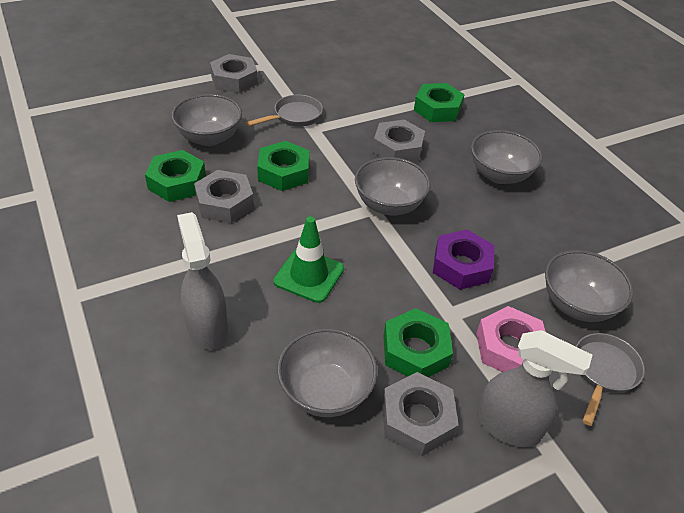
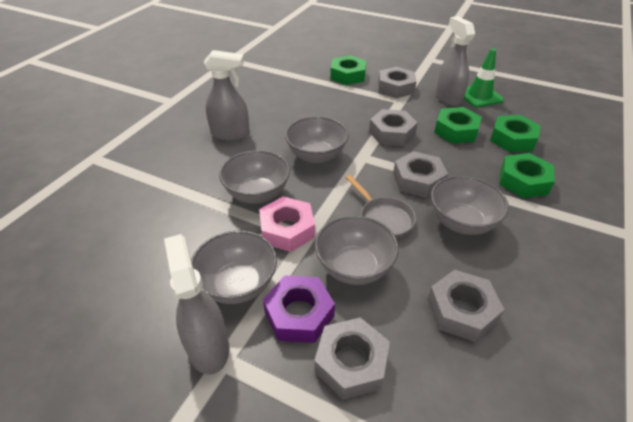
grey nut: 4 -> 5
grey pan: 2 -> 1
grey spray bottle: 2 -> 3

